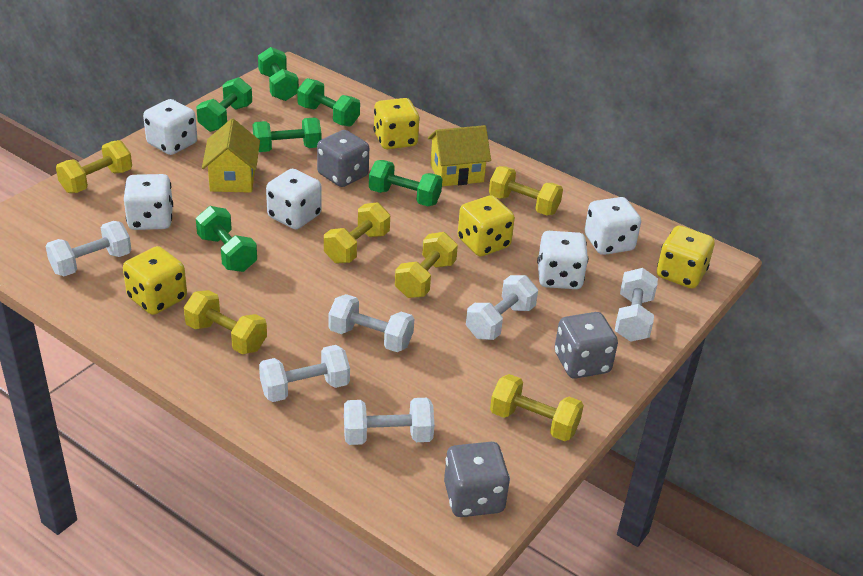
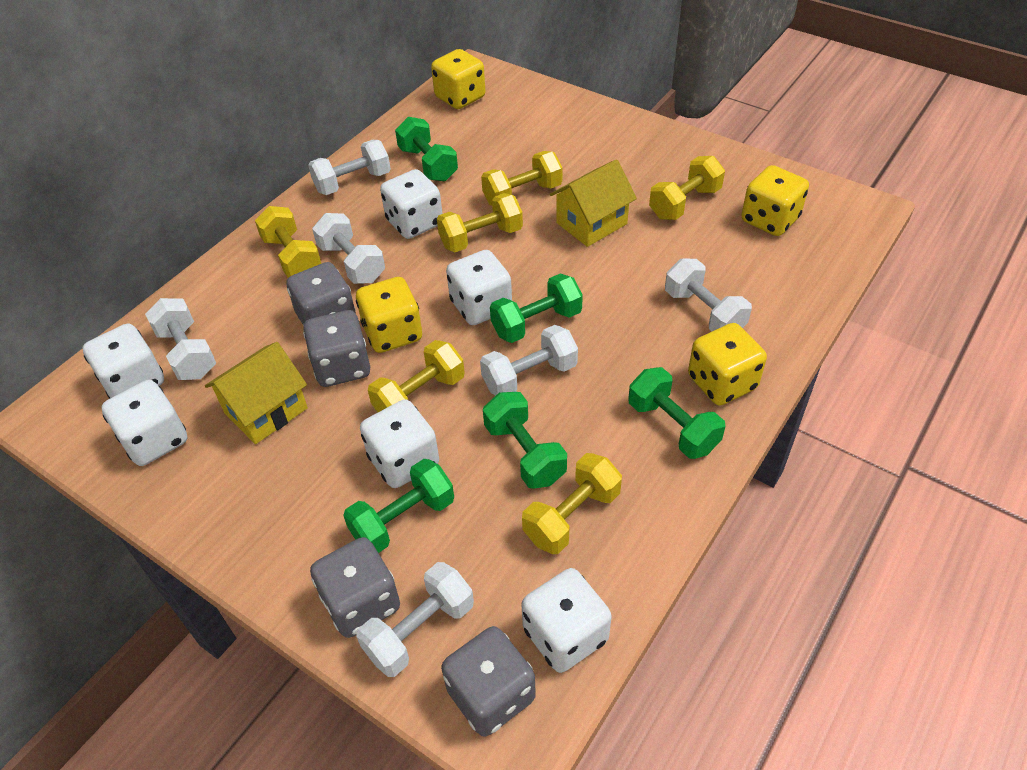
green dumbbell: 6 -> 5
grey dice: 3 -> 4
white dice: 5 -> 6

